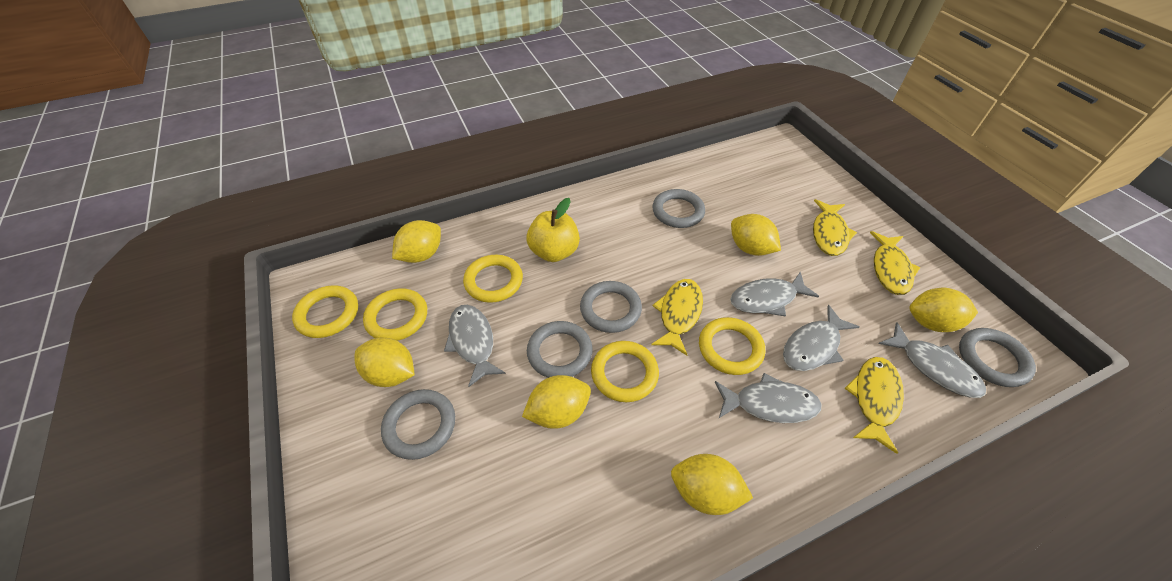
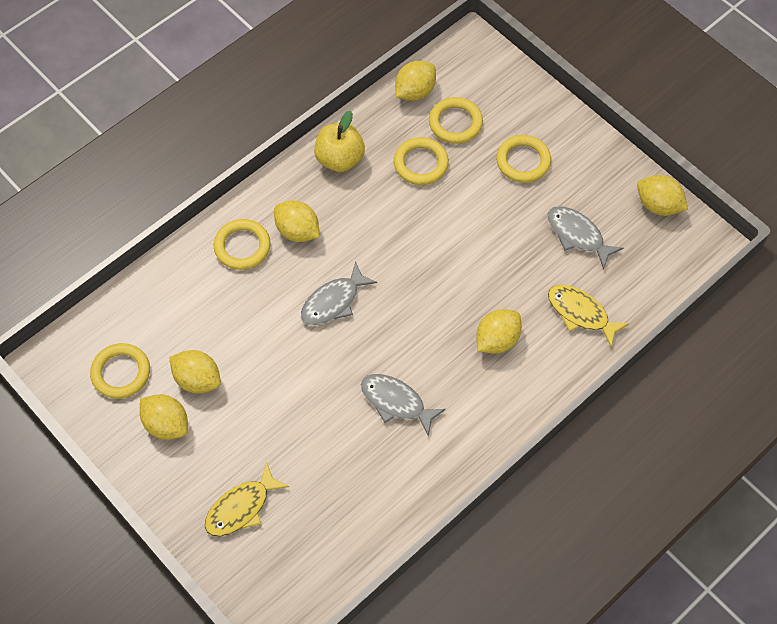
grey fish: 5 -> 3
grey ring: 5 -> 0
yellow fish: 4 -> 2

